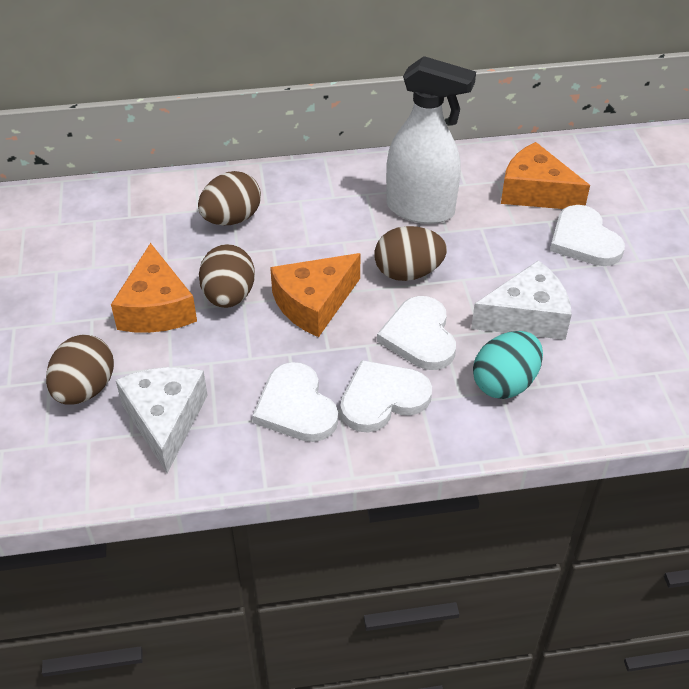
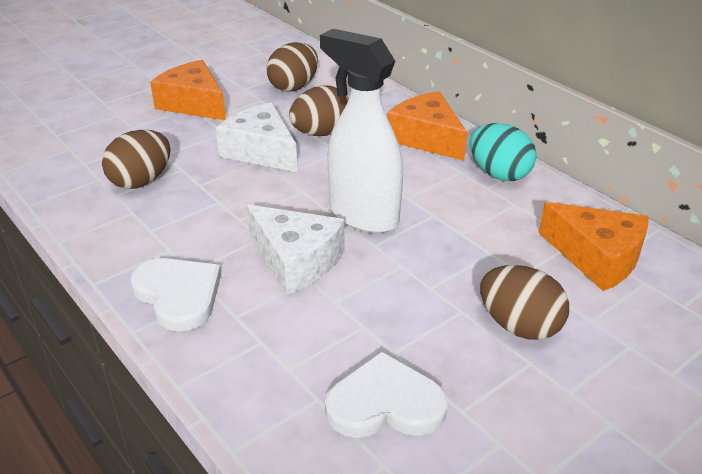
white heart: 4 -> 2

